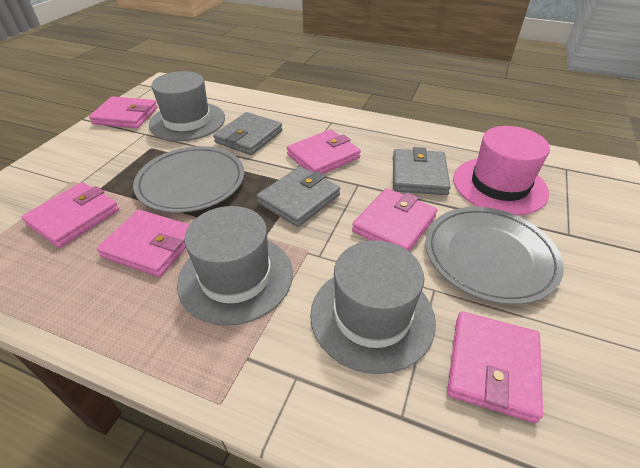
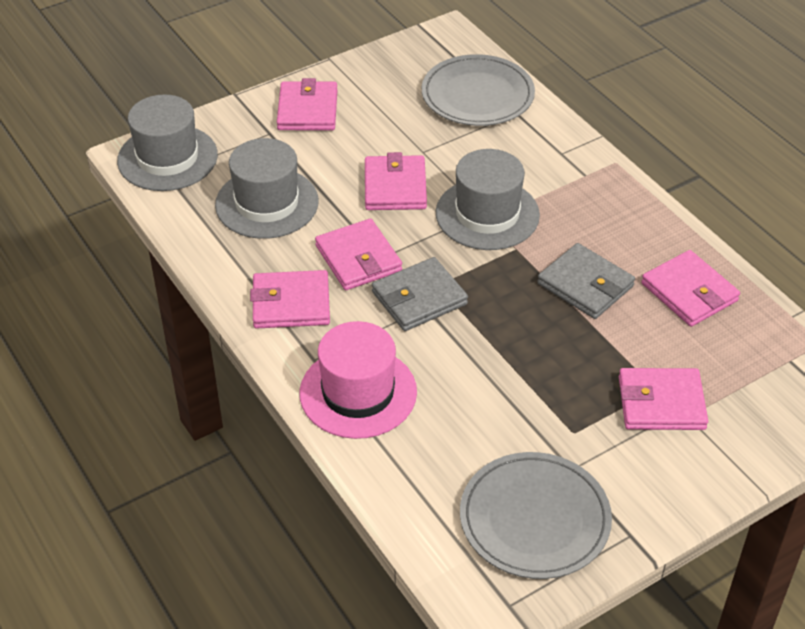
grey wallet: 3 -> 2

